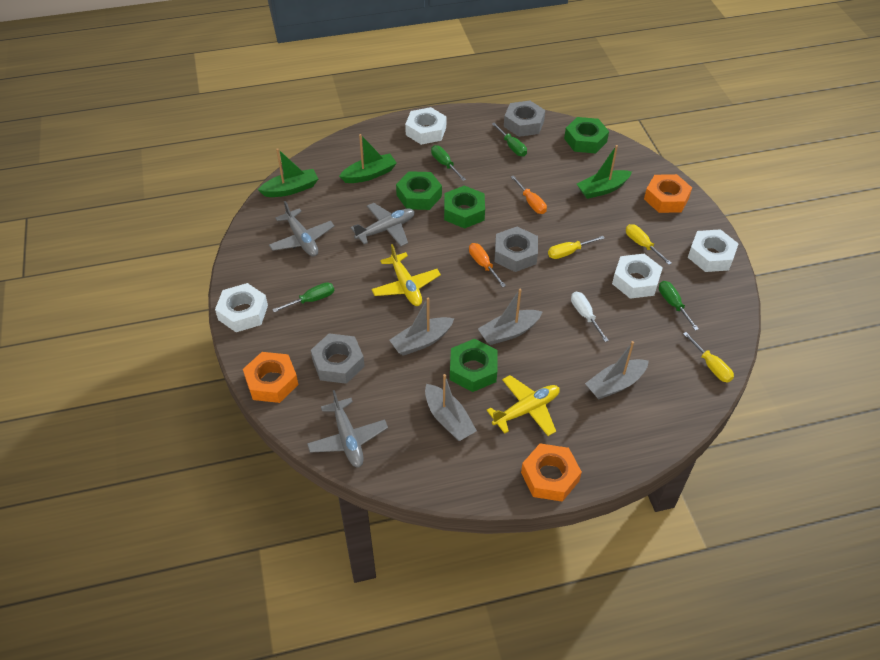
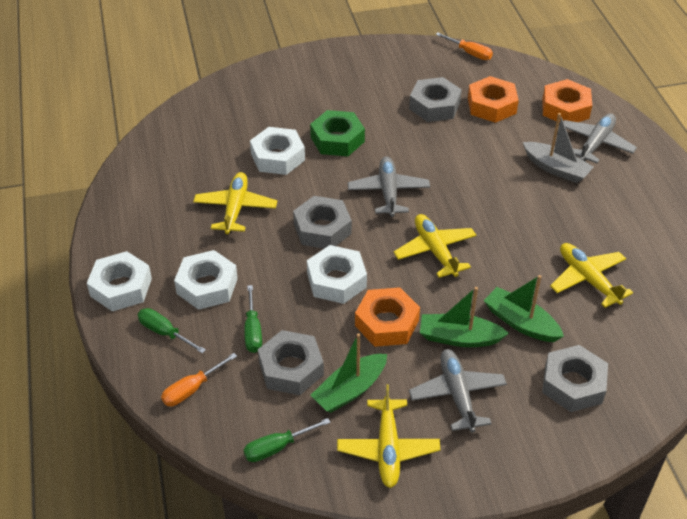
green nut: 4 -> 1
green screwdriver: 4 -> 3
grey boat: 4 -> 1
grey nut: 3 -> 4
white screwdriver: 1 -> 0
yellow plane: 2 -> 4
yellow screwdriver: 3 -> 0

